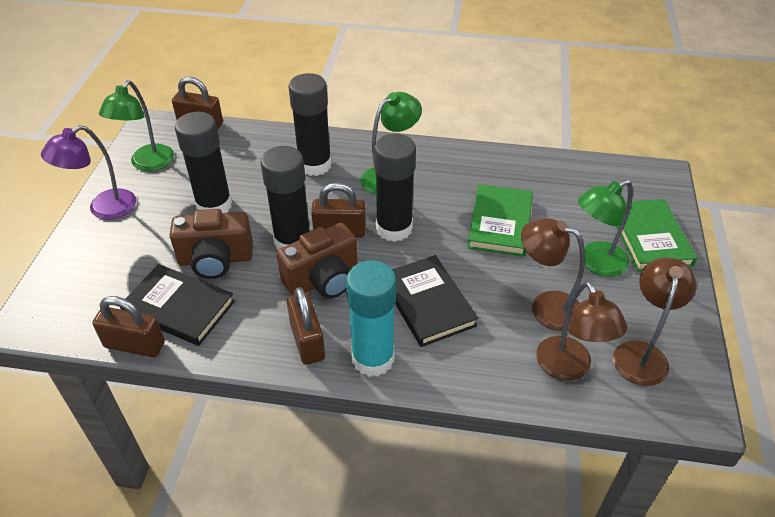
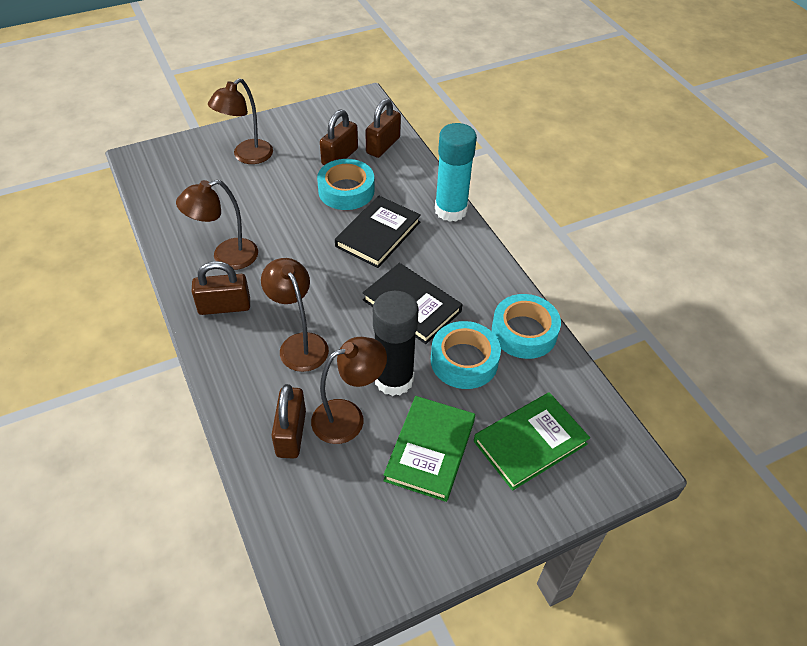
black glue stick: 4 -> 1
brown camera: 2 -> 0
brown lamp: 3 -> 4
green lamp: 3 -> 0
purple lamp: 1 -> 0
turquoise tape: 0 -> 3

